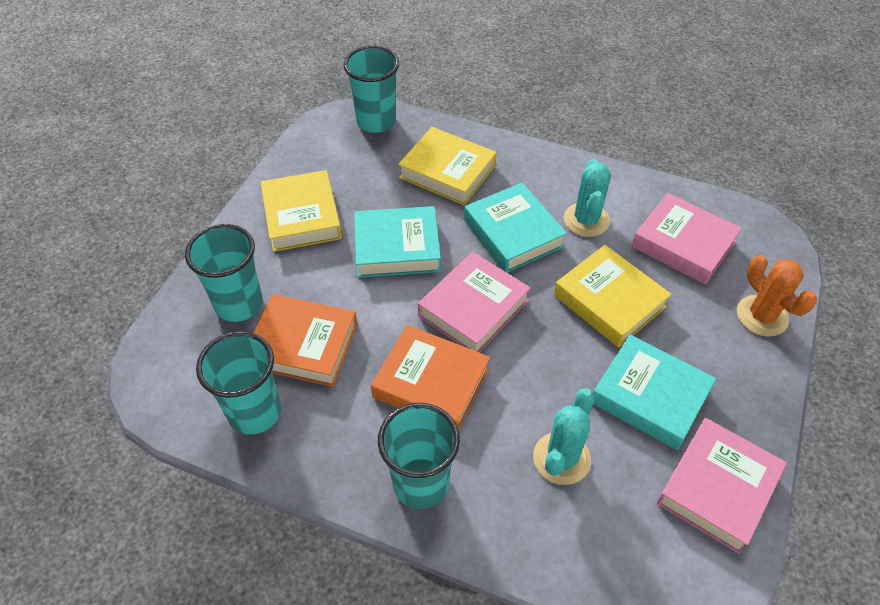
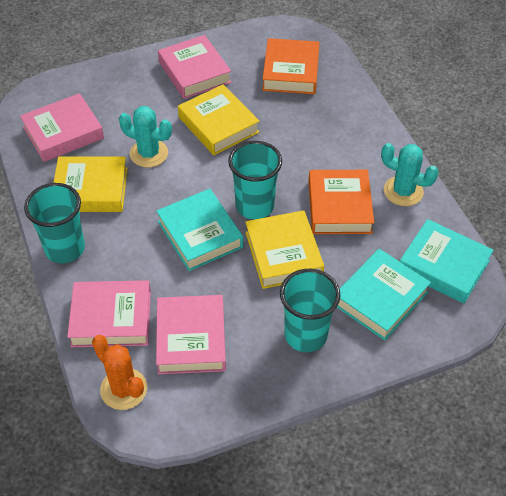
pink book: 3 -> 4
turquoise cup: 4 -> 3

